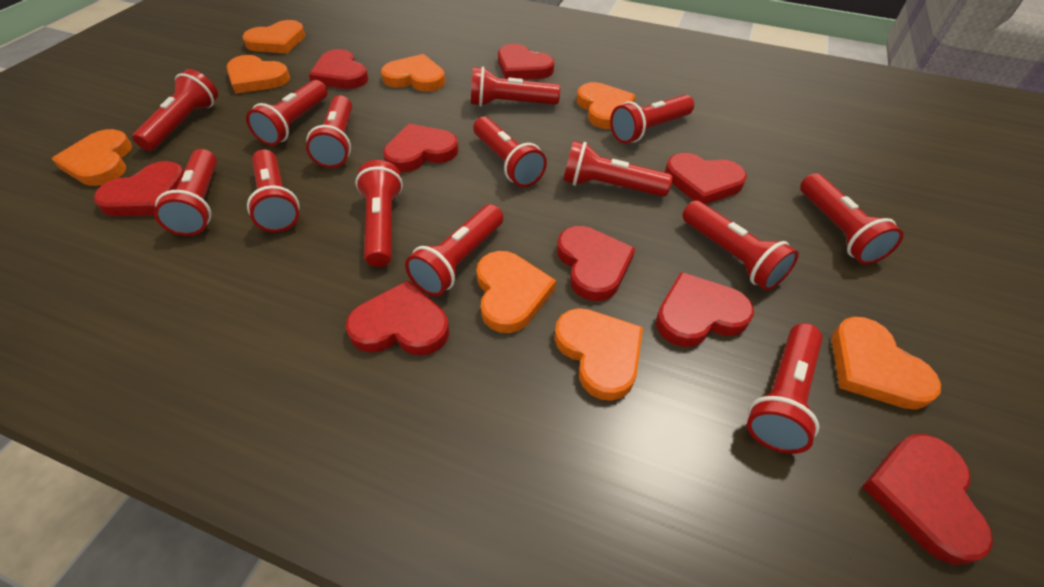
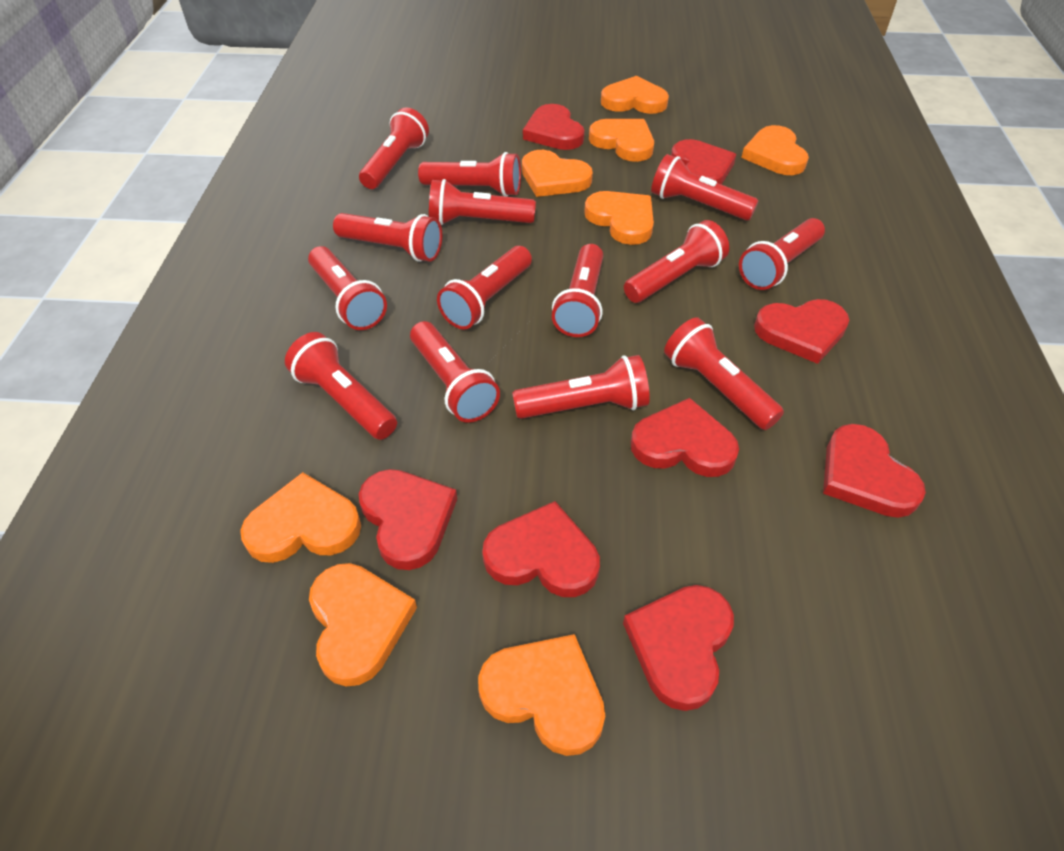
red heart: 9 -> 8

